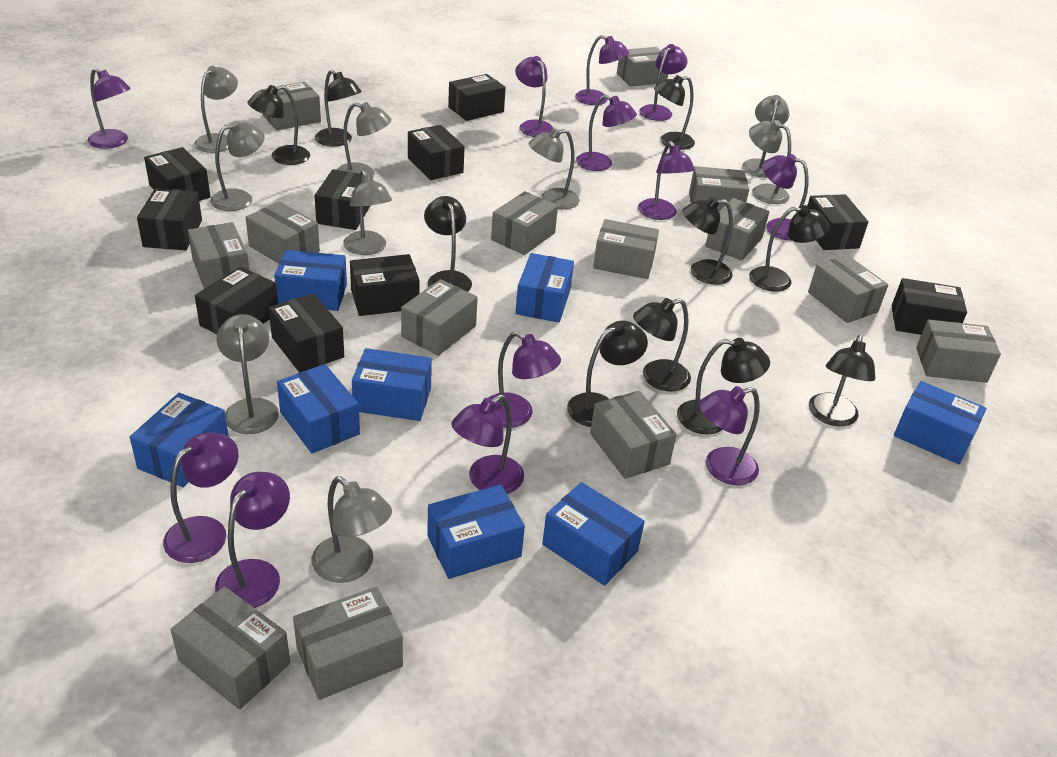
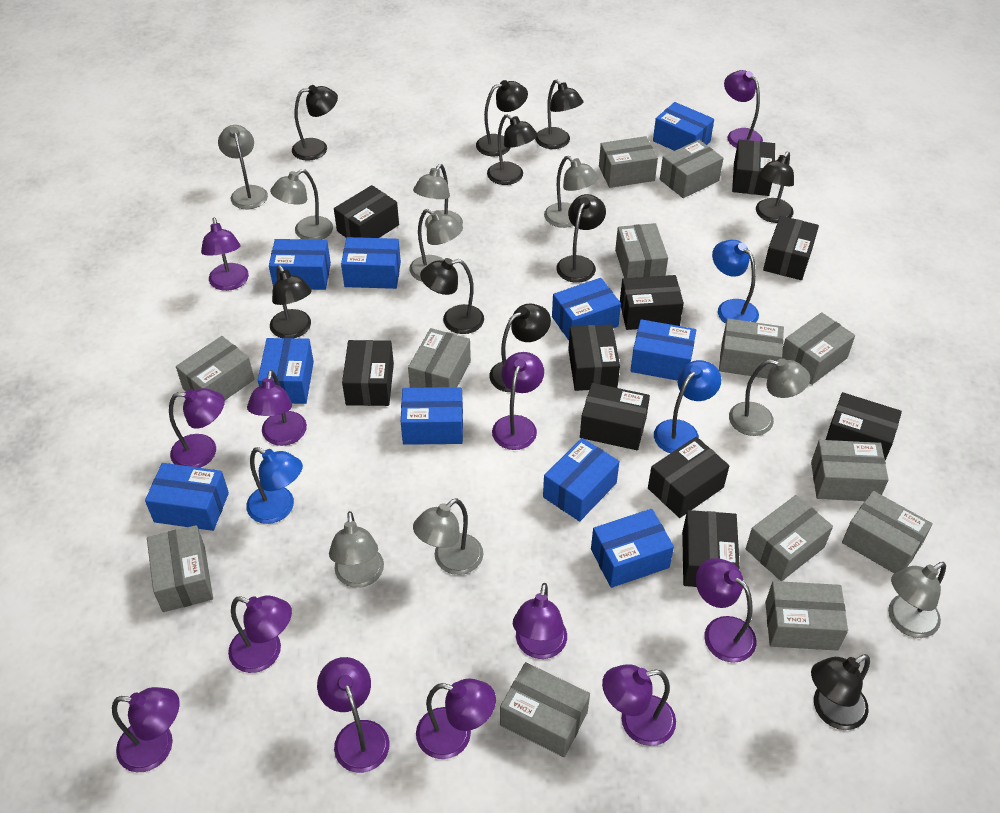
blue box: 8 -> 10
blue lamp: 0 -> 3
grey box: 14 -> 13

